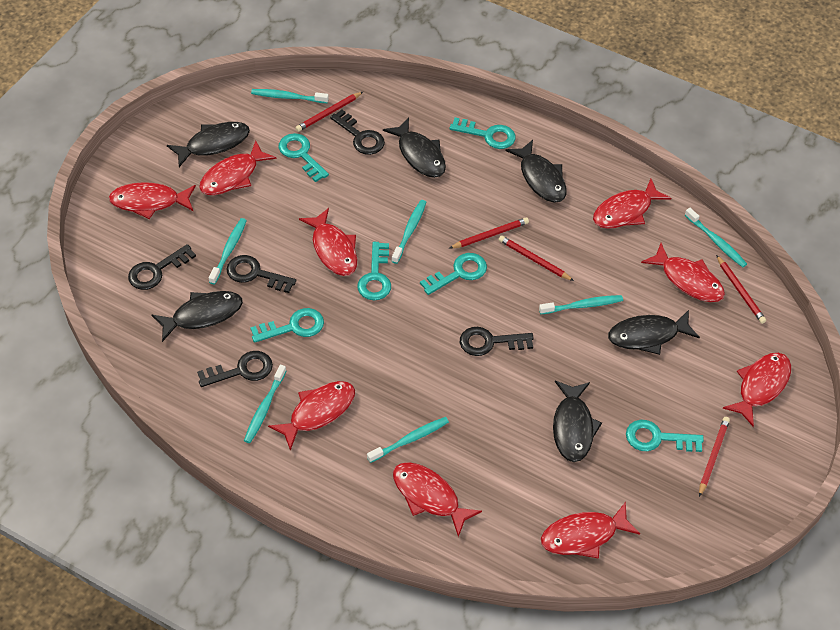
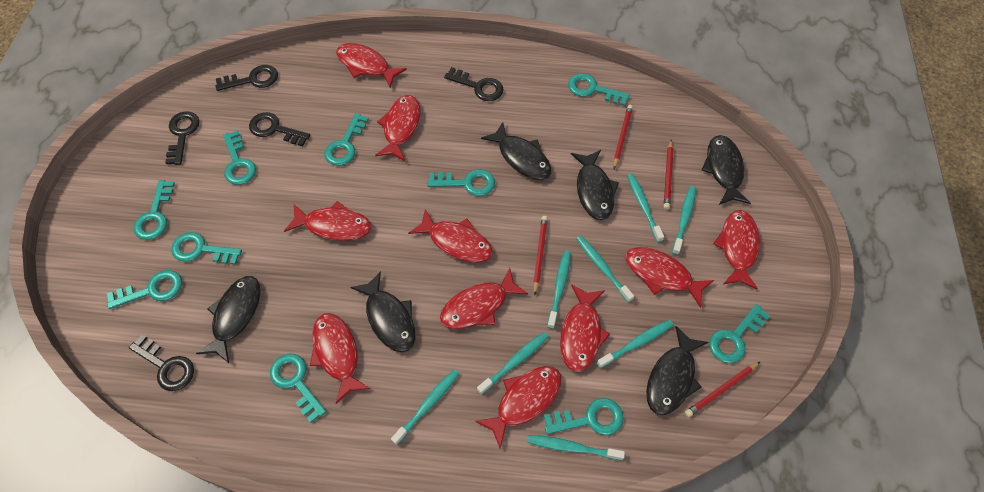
red fish: 9 -> 10
red pencil: 5 -> 4
turquoise key: 6 -> 10
turquoise toothbrush: 7 -> 8

